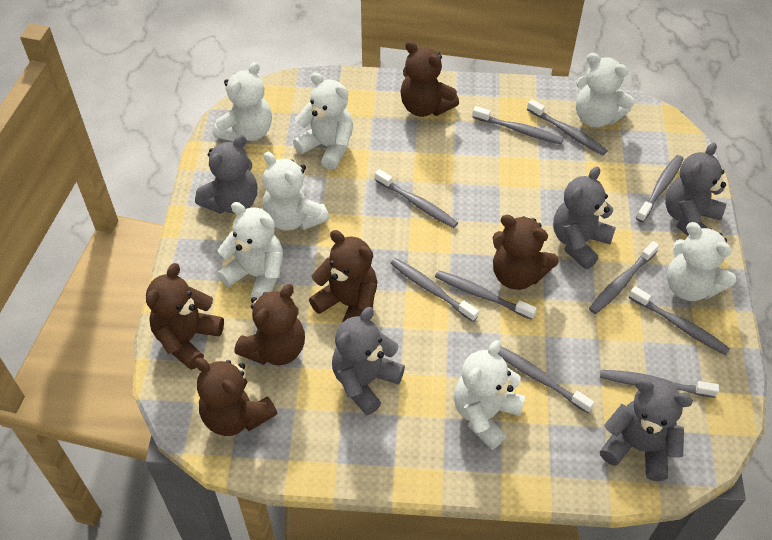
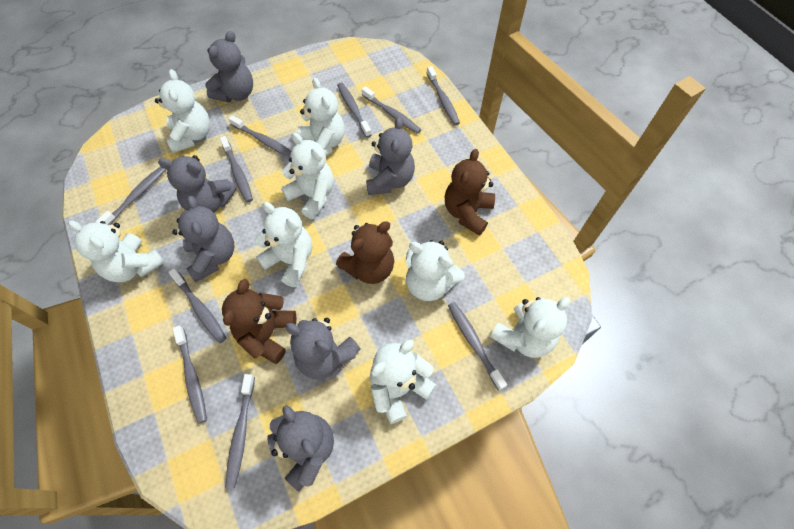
brown teddy bear: 6 -> 3
grey teddy bear: 5 -> 6
white teddy bear: 7 -> 8

